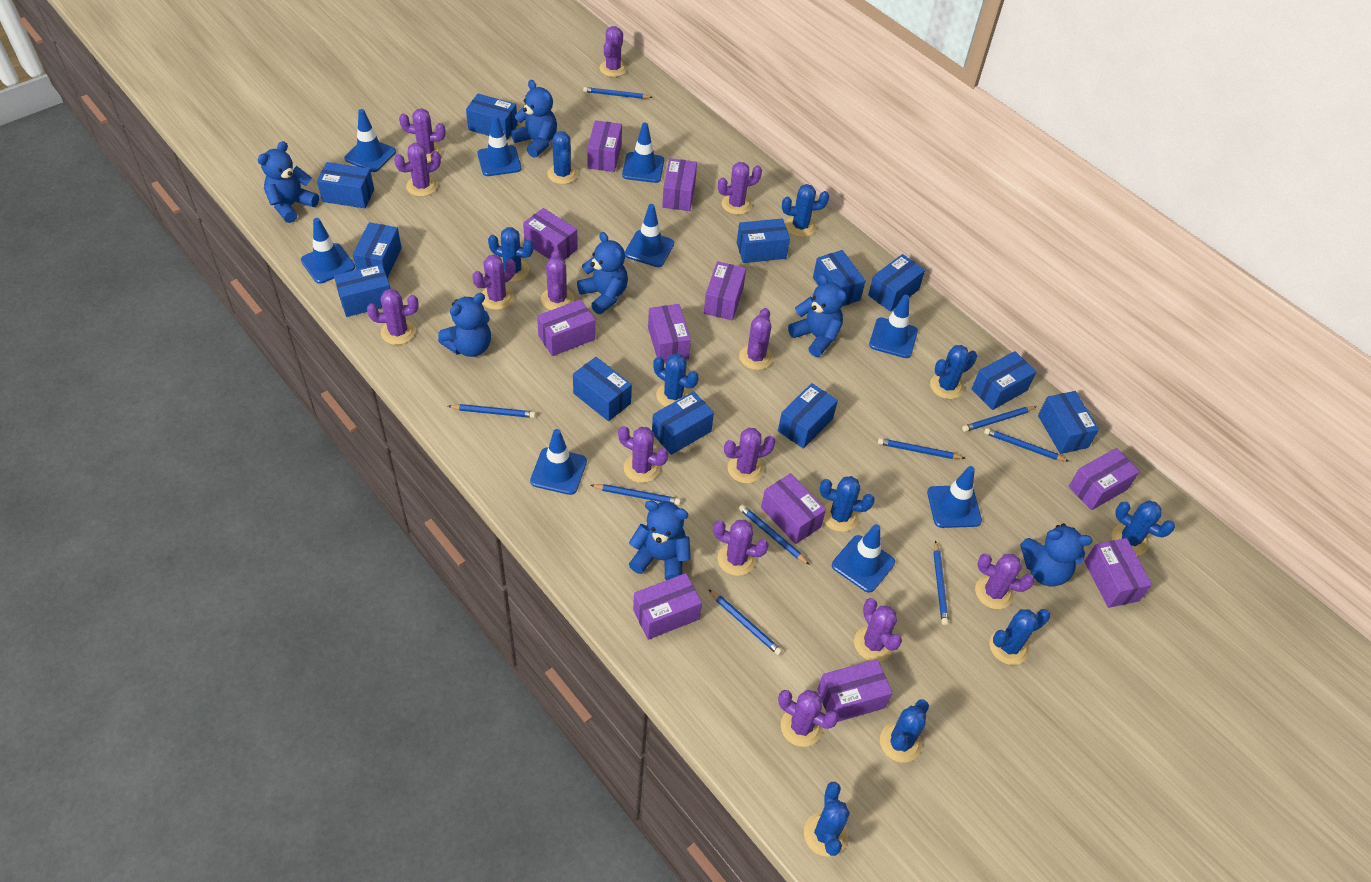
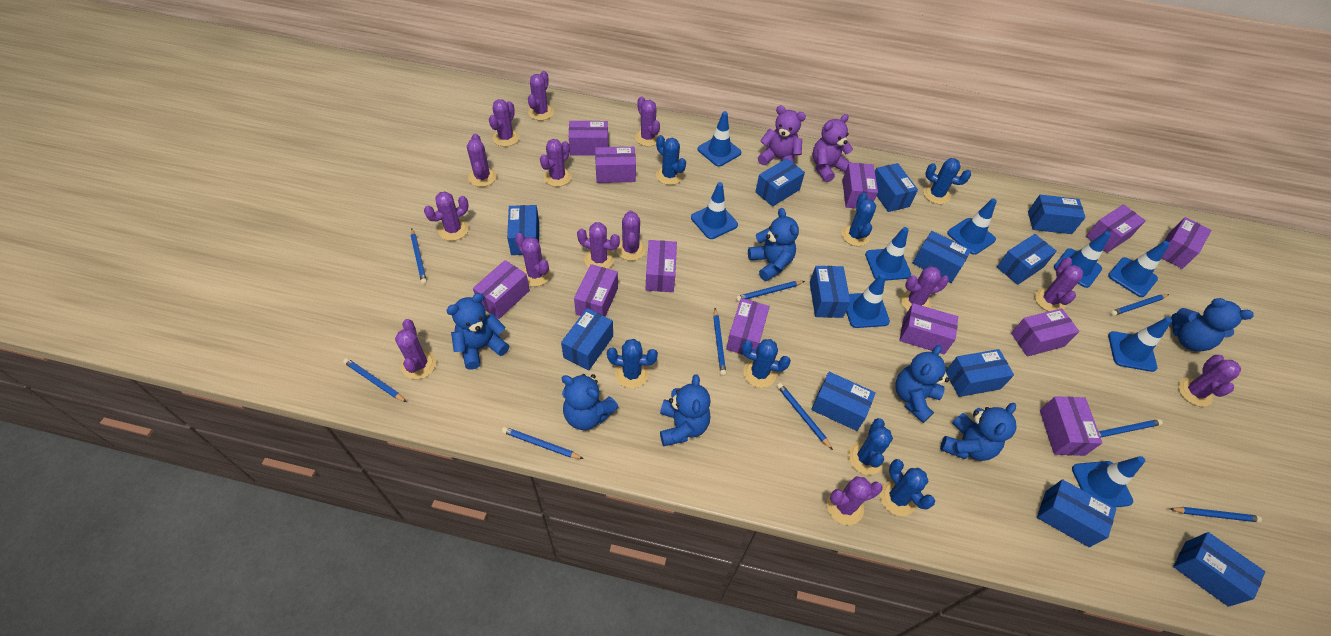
blue cactus: 10 -> 7
purple box: 11 -> 12
purple teddy bear: 0 -> 2

